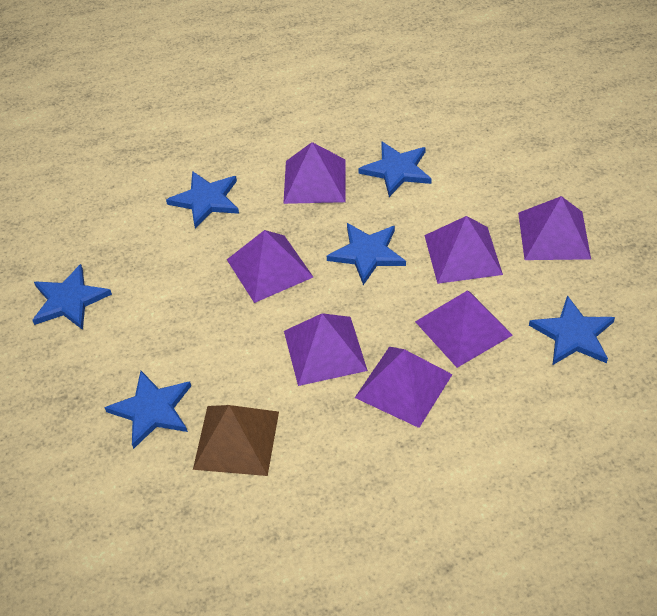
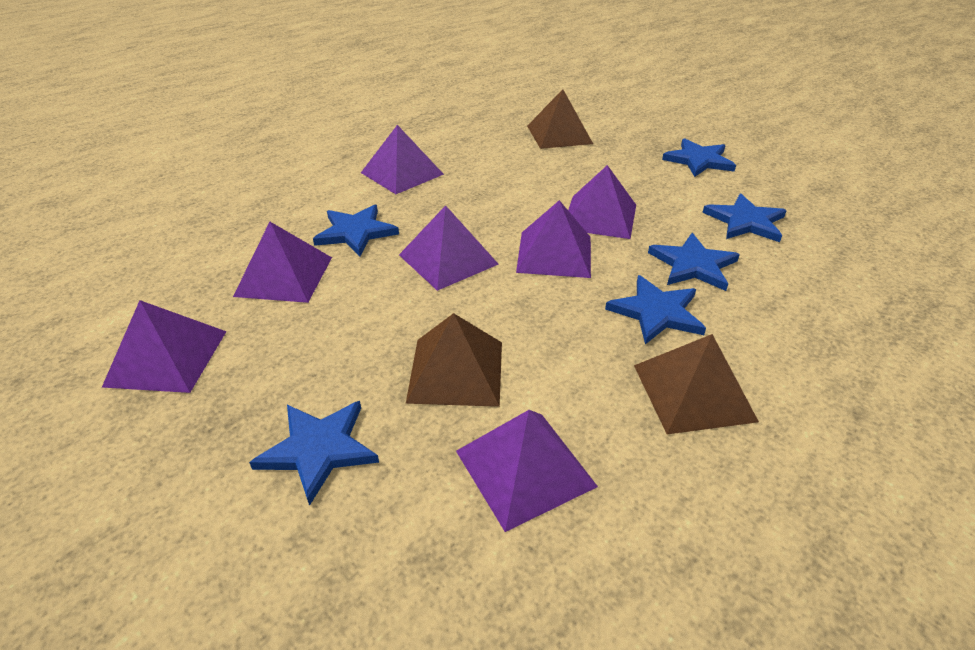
brown pyramid: 1 -> 3

